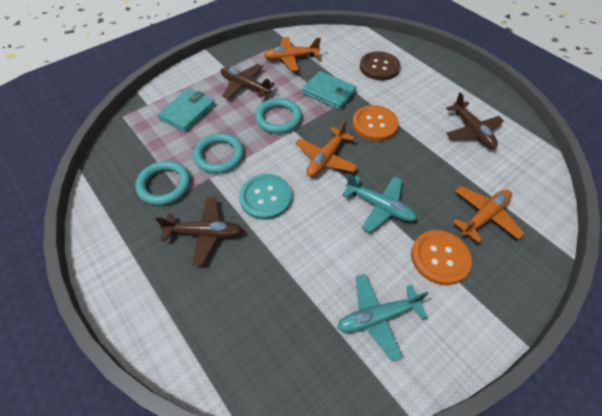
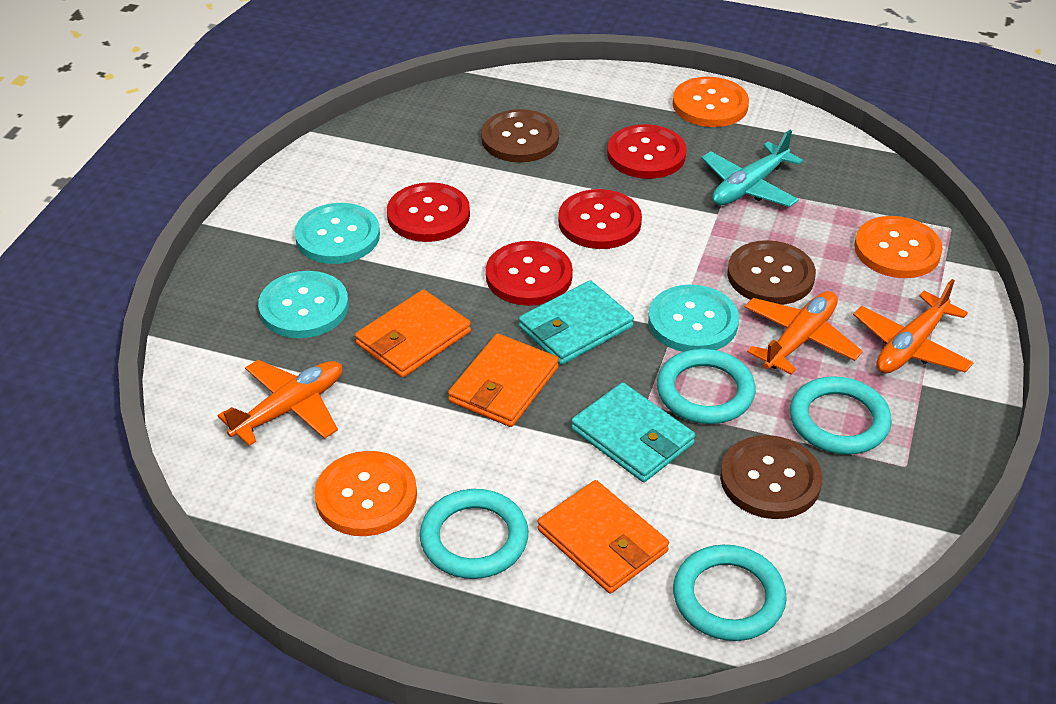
brown button: 1 -> 3
brown plane: 3 -> 0
orange button: 2 -> 3
orange wallet: 0 -> 3
red button: 0 -> 4
turquoise button: 1 -> 3
turquoise plane: 2 -> 1
turquoise ring: 3 -> 4

